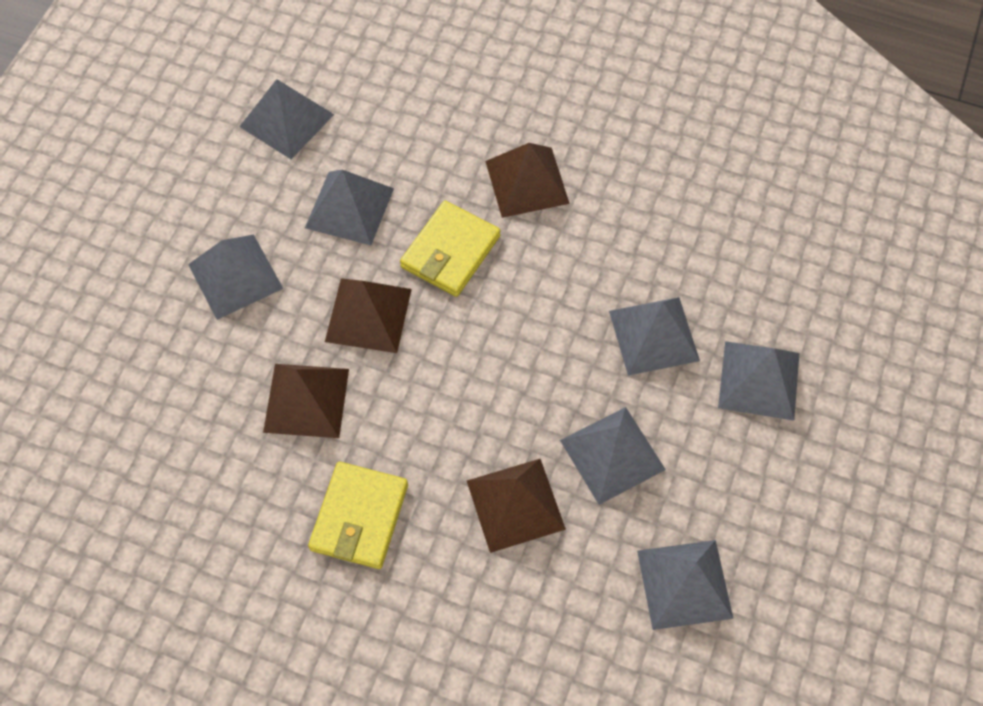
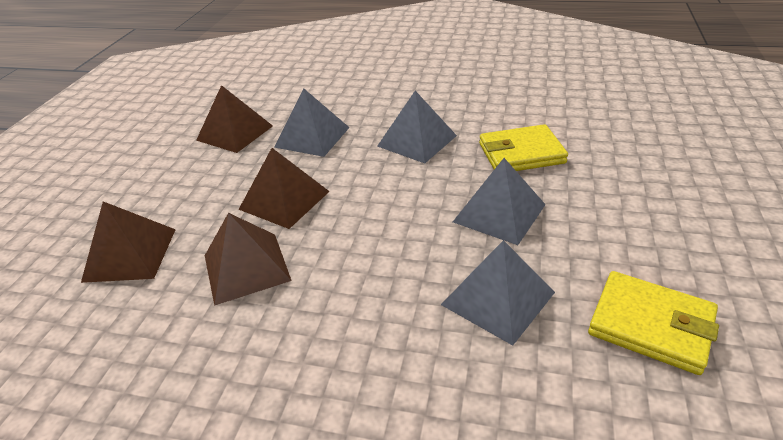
grey pyramid: 7 -> 4

